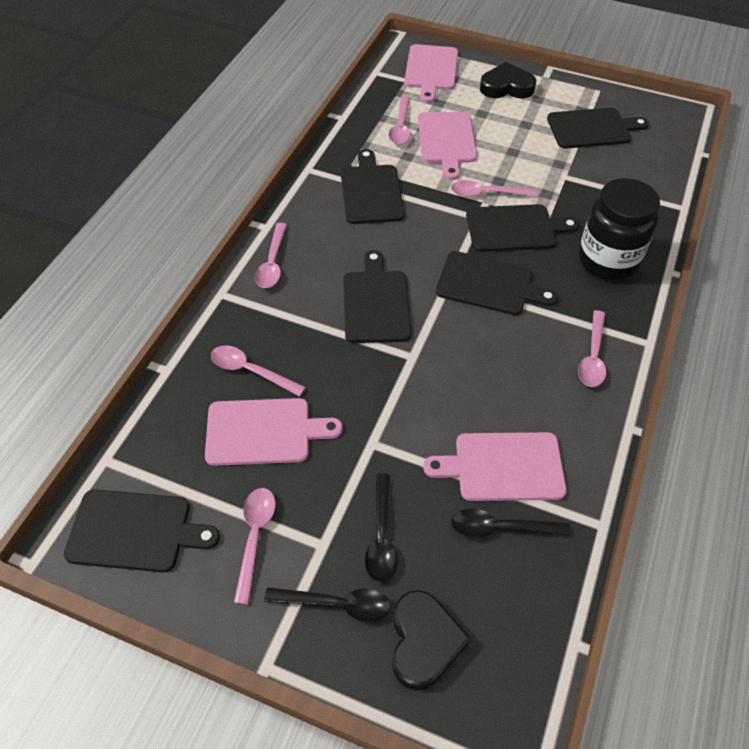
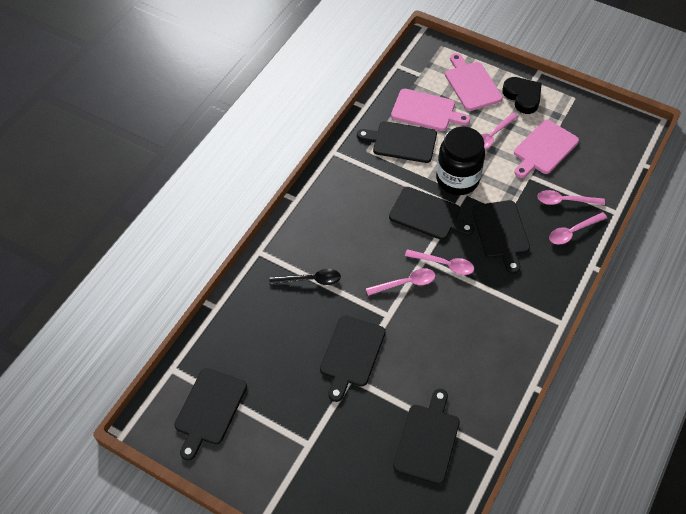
black heart: 2 -> 1
black spoon: 3 -> 1
pink cutting board: 4 -> 3
pink spoon: 6 -> 5

